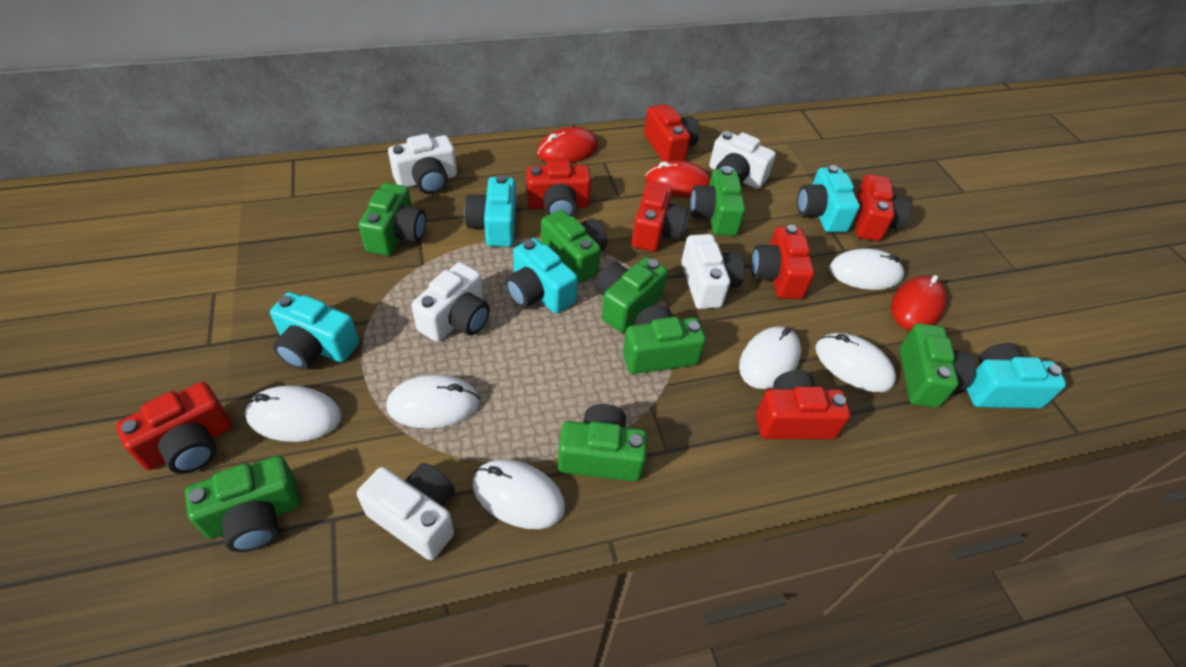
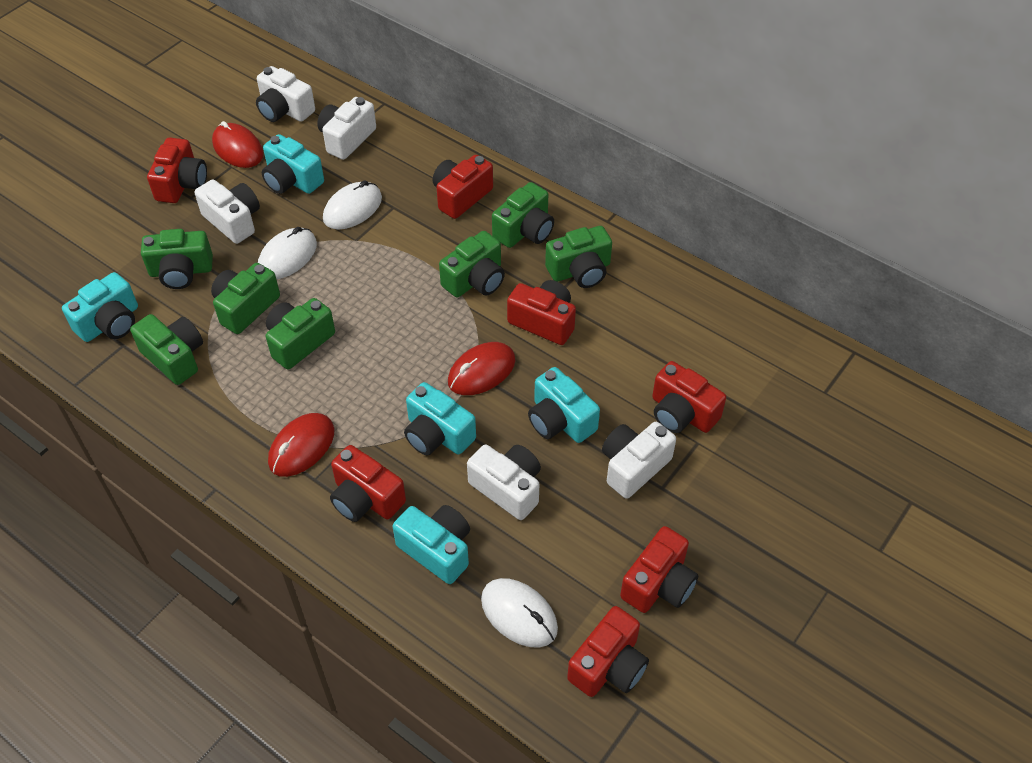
green camera: 8 -> 7
white mouse: 6 -> 3

